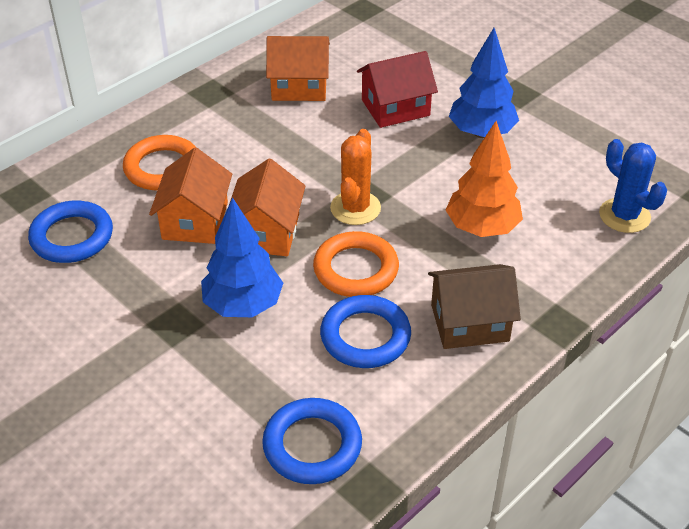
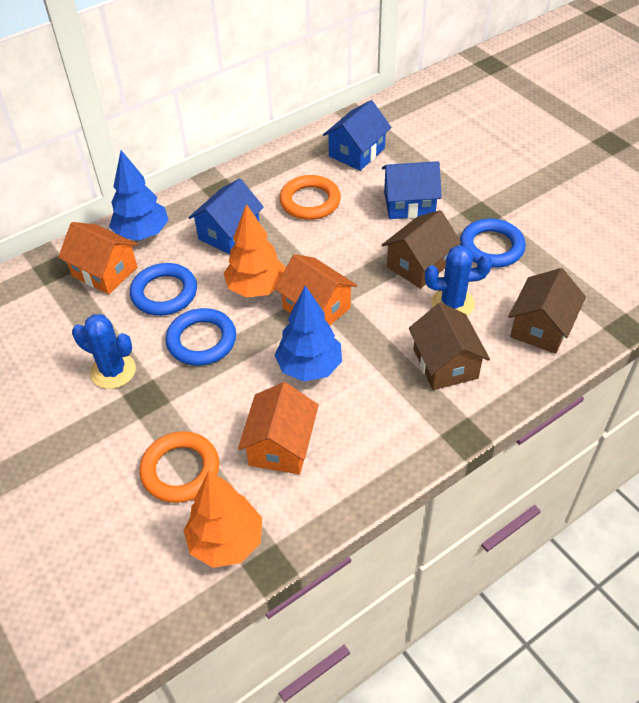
blue cactus: 1 -> 2
blue house: 0 -> 3
brown house: 1 -> 3
orange cactus: 1 -> 0
orange tree: 1 -> 2
red house: 1 -> 0

